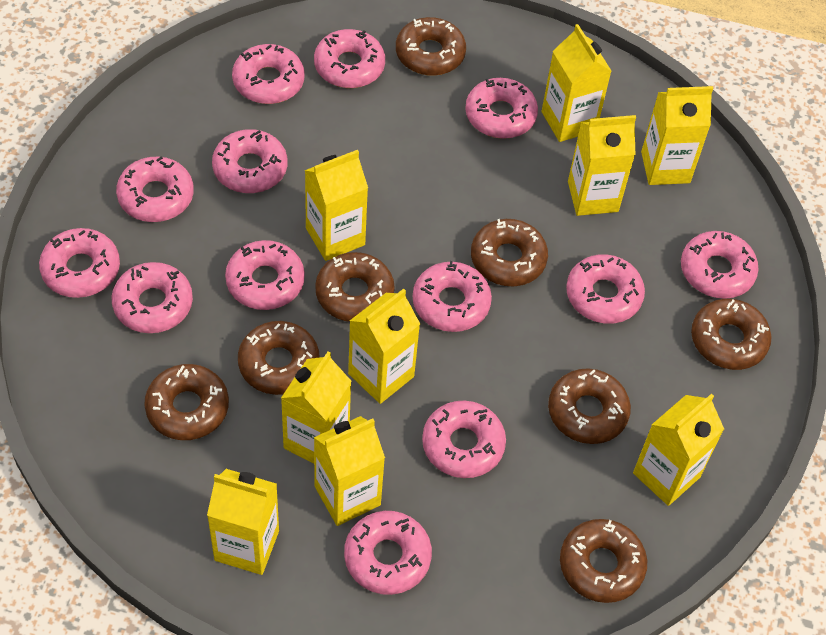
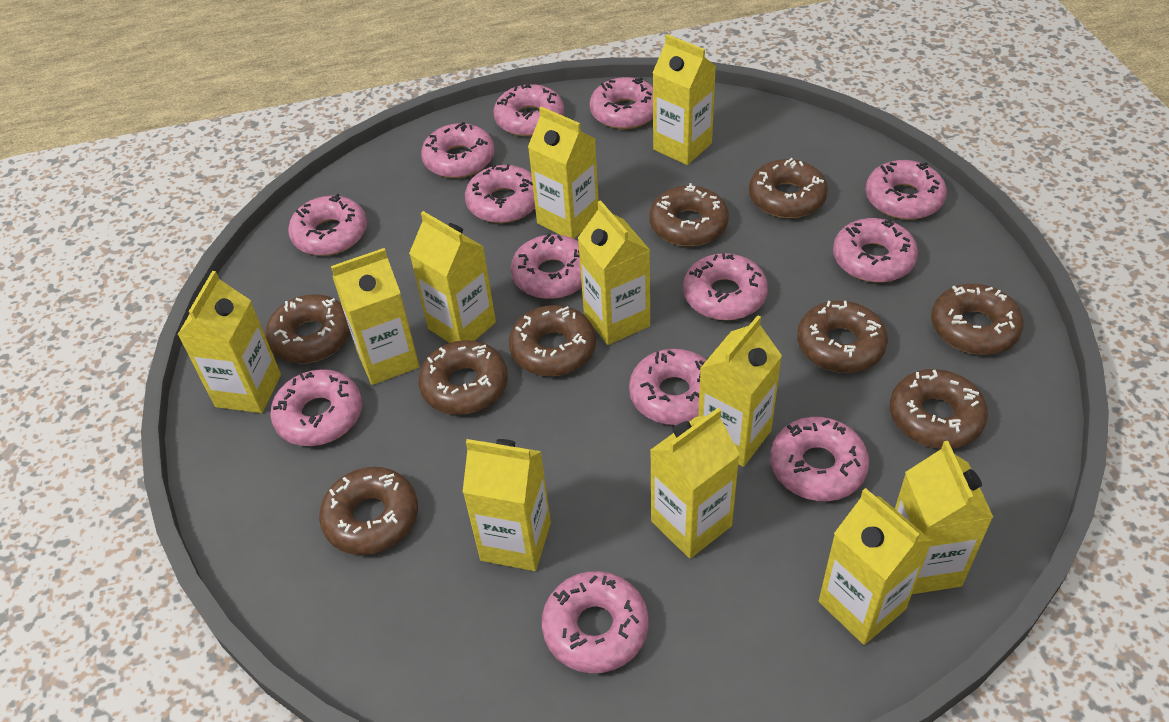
brown donut: 8 -> 9
yellow carton: 9 -> 11

